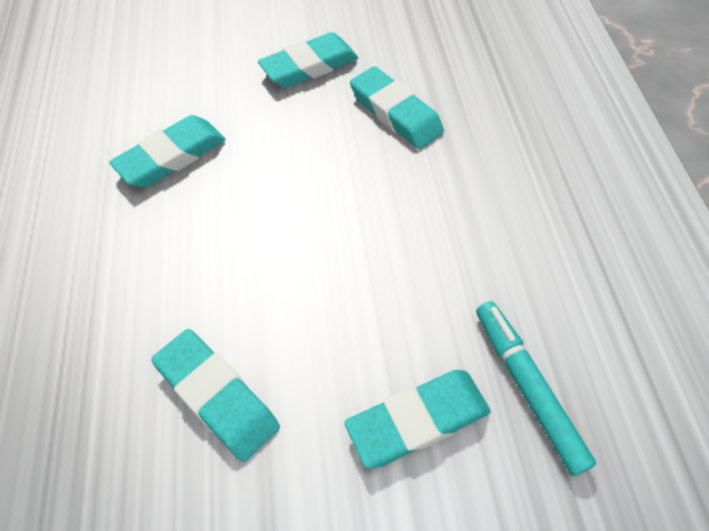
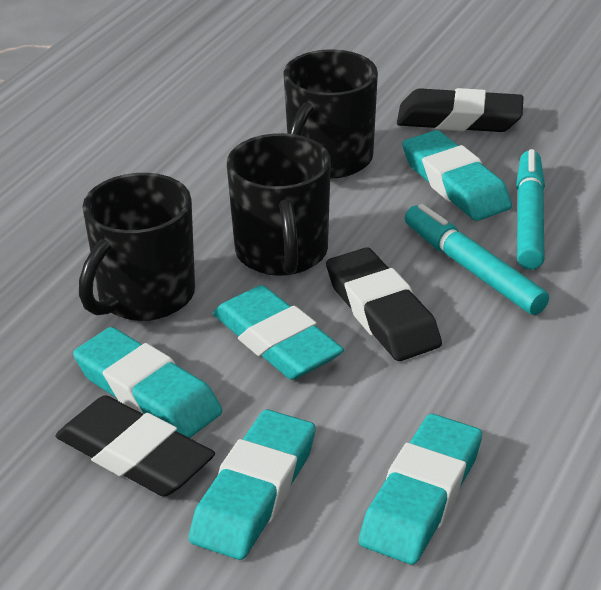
black eraser: 0 -> 3
black mug: 0 -> 3
turquoise marker: 1 -> 2

